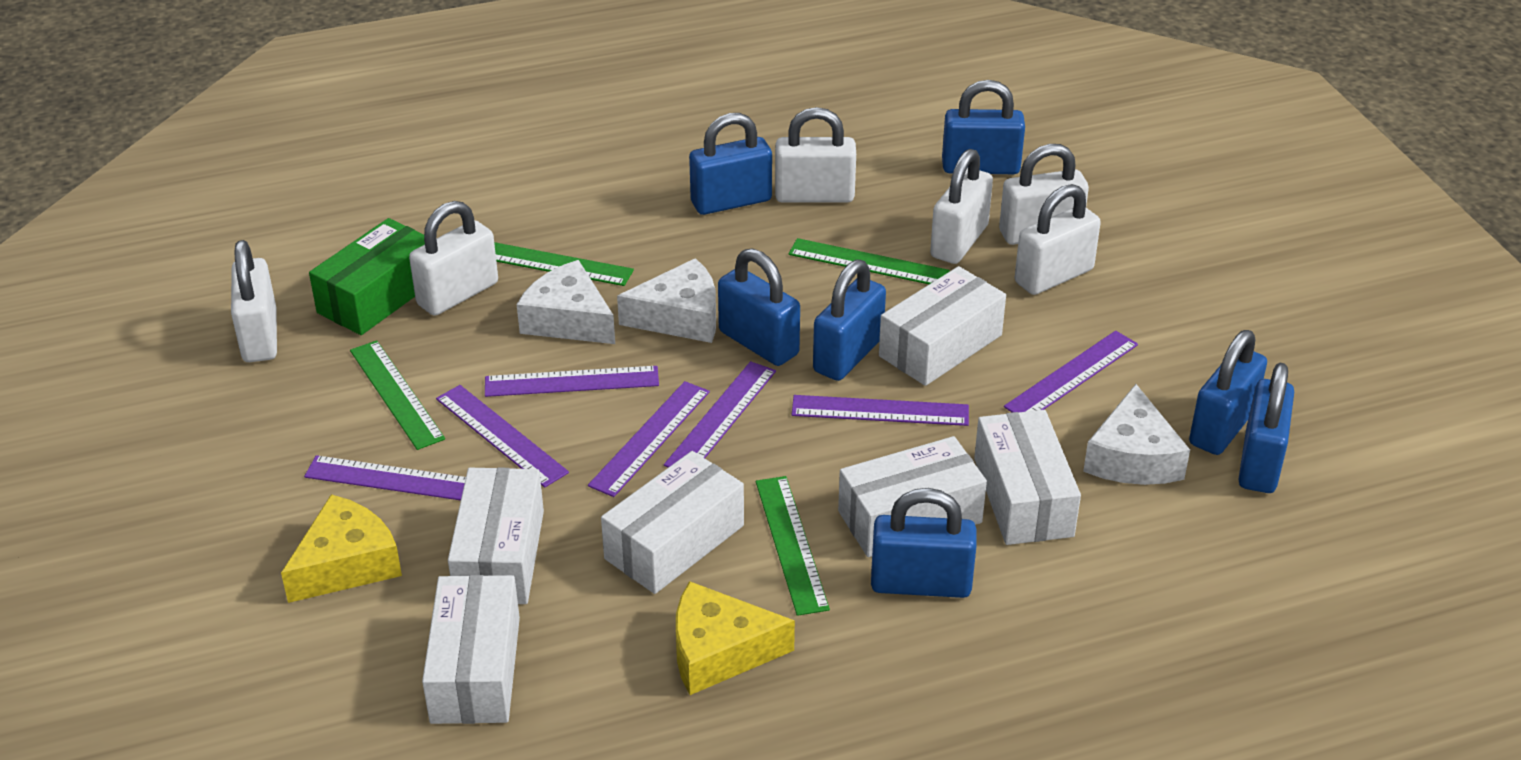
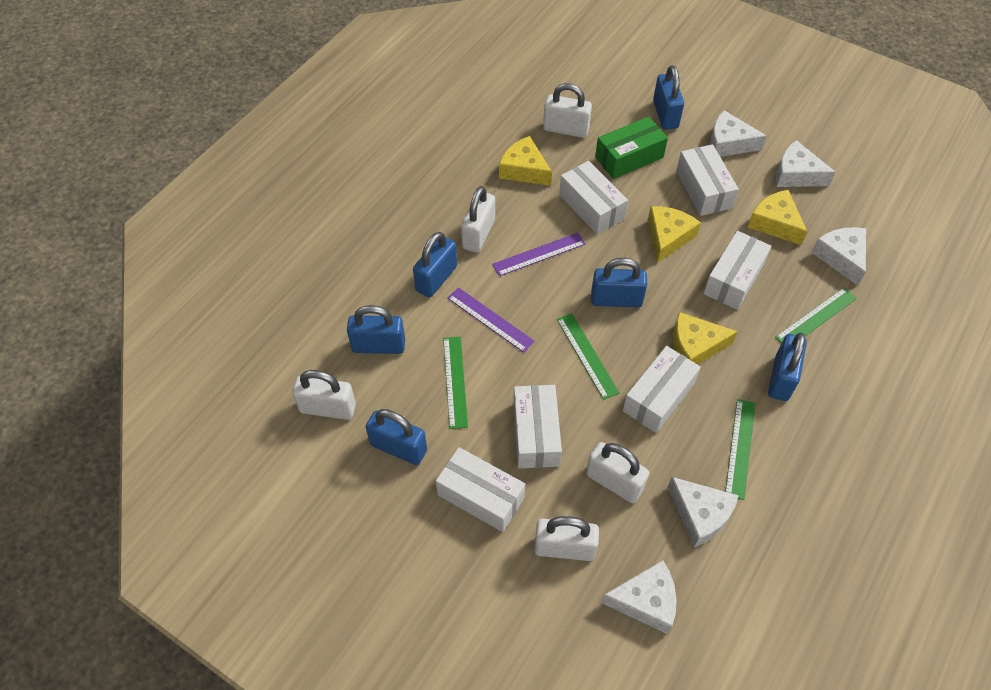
blue padlock: 7 -> 6
purple ruler: 7 -> 2
white cheese: 3 -> 5
white padlock: 6 -> 5
yellow cheese: 2 -> 4

